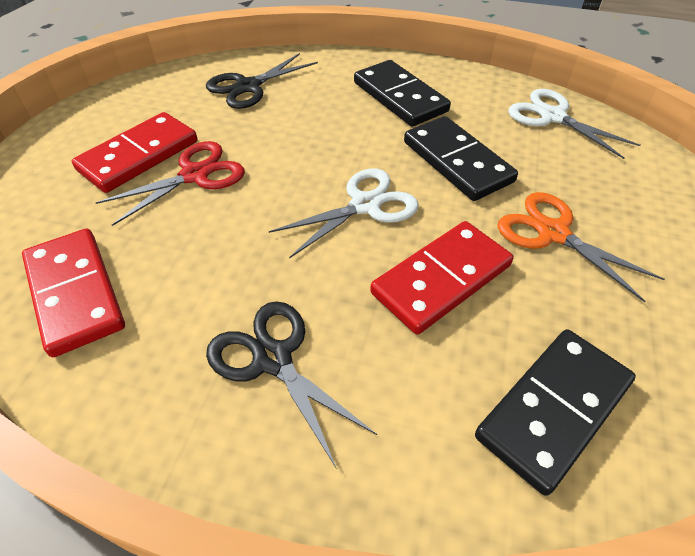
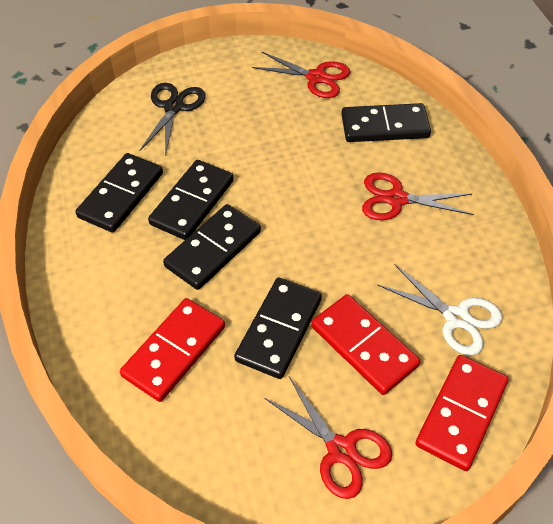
black domino: 3 -> 5
black scissors: 2 -> 1
orange scissors: 1 -> 0
red scissors: 1 -> 3
white scissors: 2 -> 1

